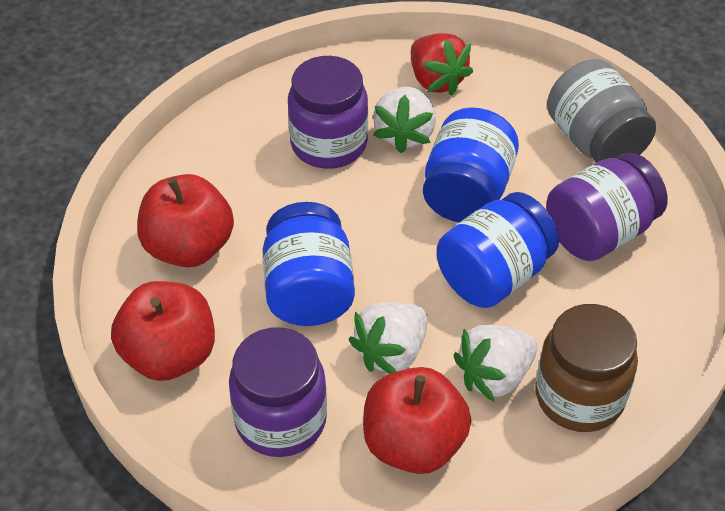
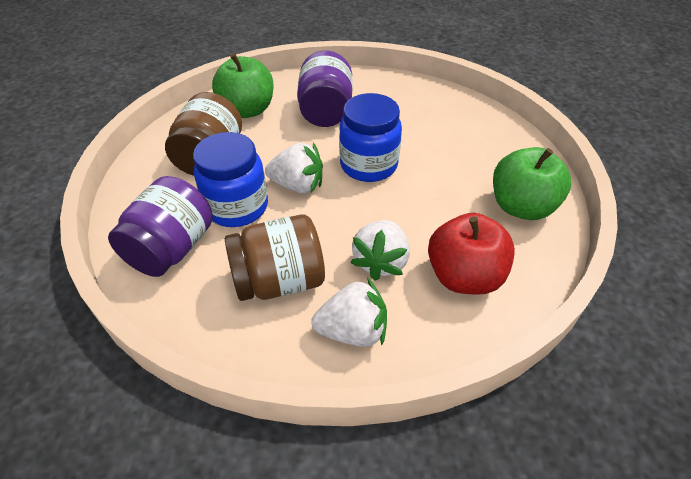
blue jar: 3 -> 2
brown jar: 1 -> 2
green apple: 0 -> 2
grey jar: 1 -> 0
purple jar: 3 -> 2
red apple: 3 -> 1
red strawberry: 1 -> 0

